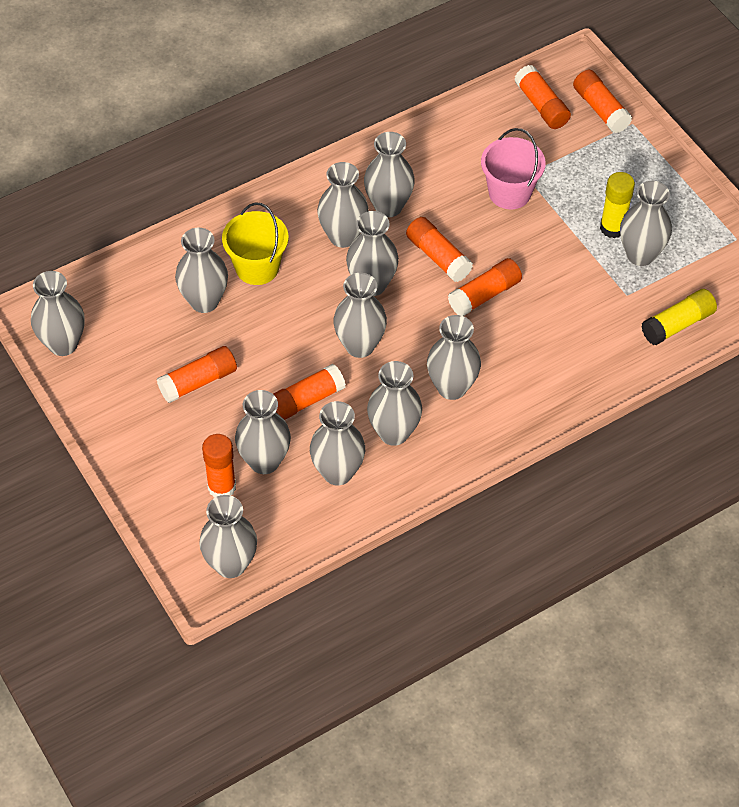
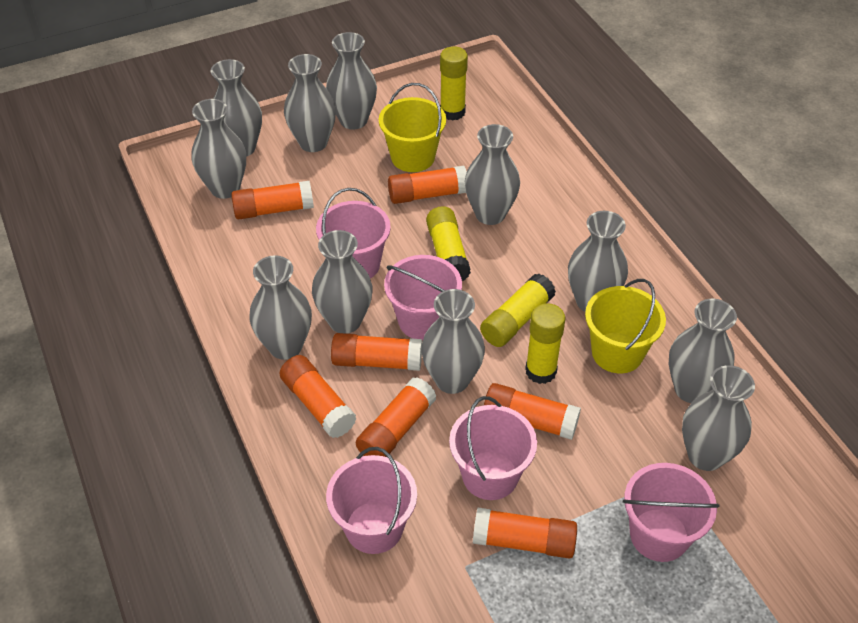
grey vase: 12 -> 11
pink bucket: 1 -> 5
yellow bucket: 1 -> 2
yellow glue stick: 2 -> 4

